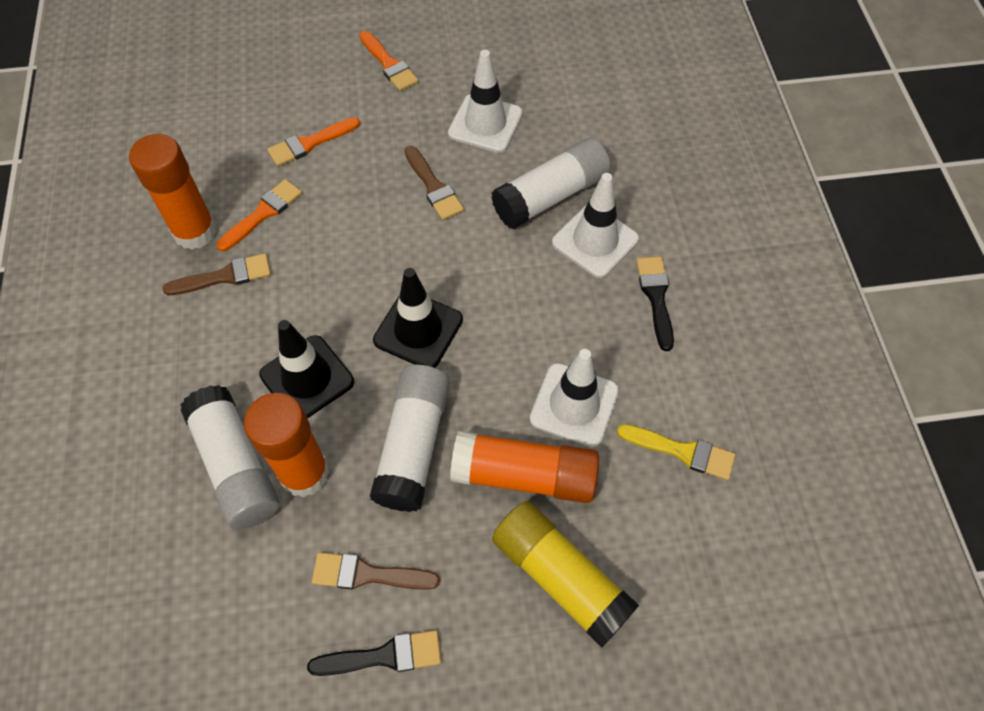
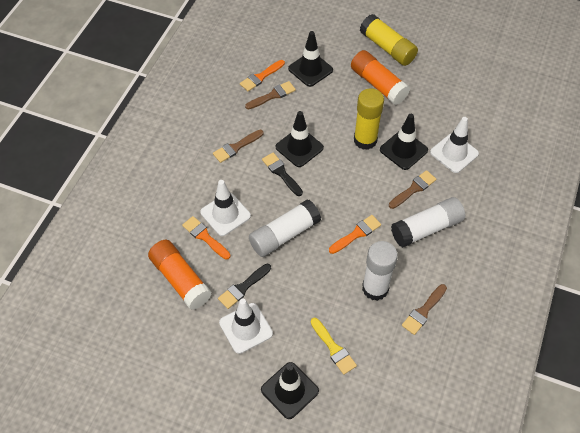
black traffic cone: 2 -> 4
brown brush: 3 -> 4
orange glue stick: 3 -> 2
yellow glue stick: 1 -> 2

